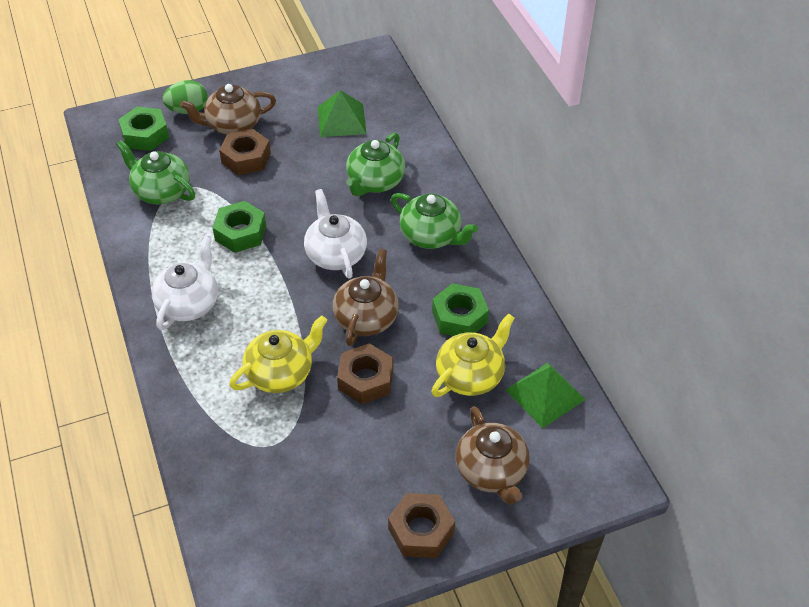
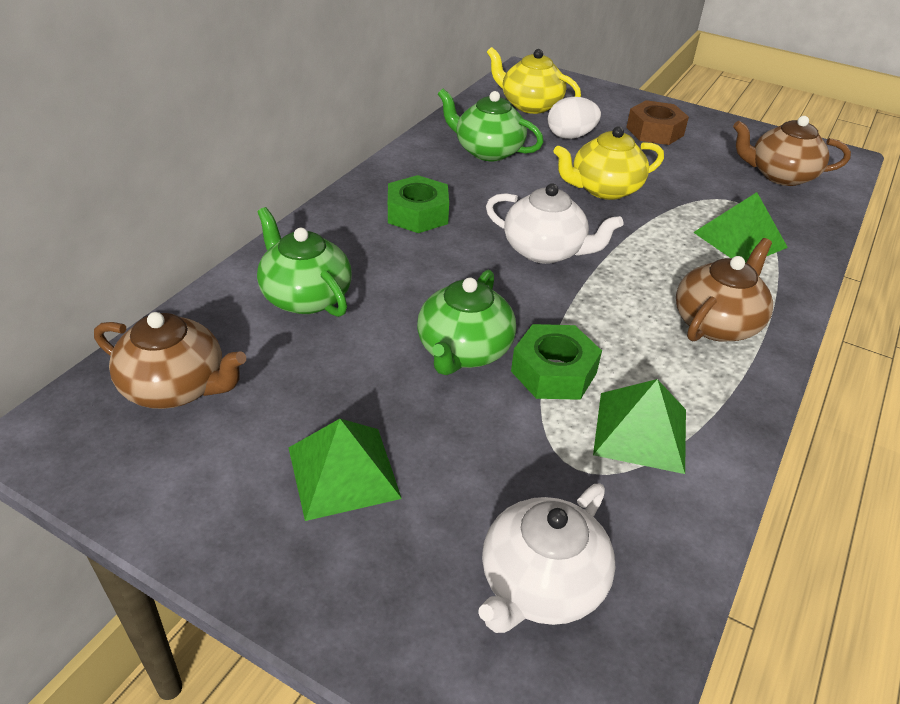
brown nut: 3 -> 1
green egg: 1 -> 0
green nut: 3 -> 2
green pyramid: 2 -> 3
white egg: 0 -> 1

